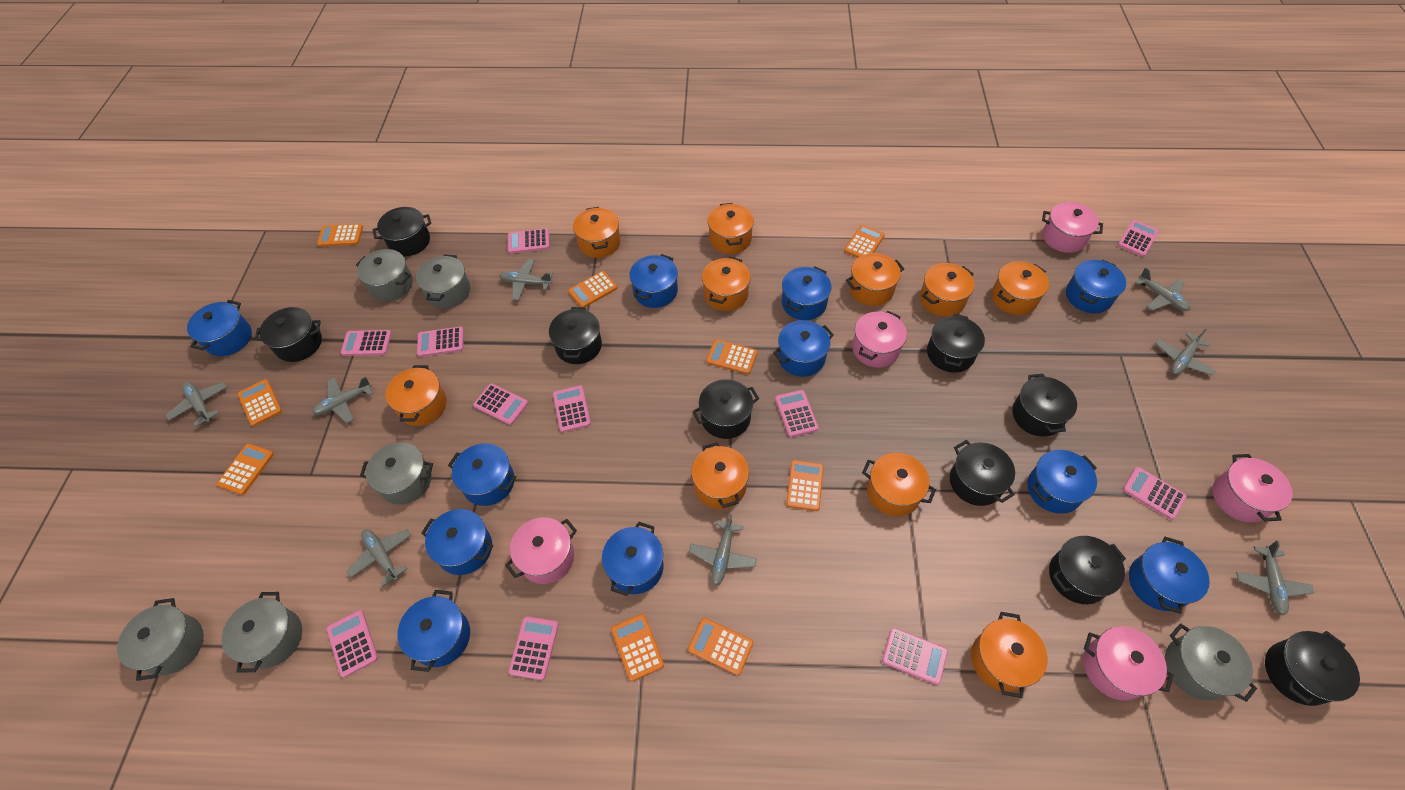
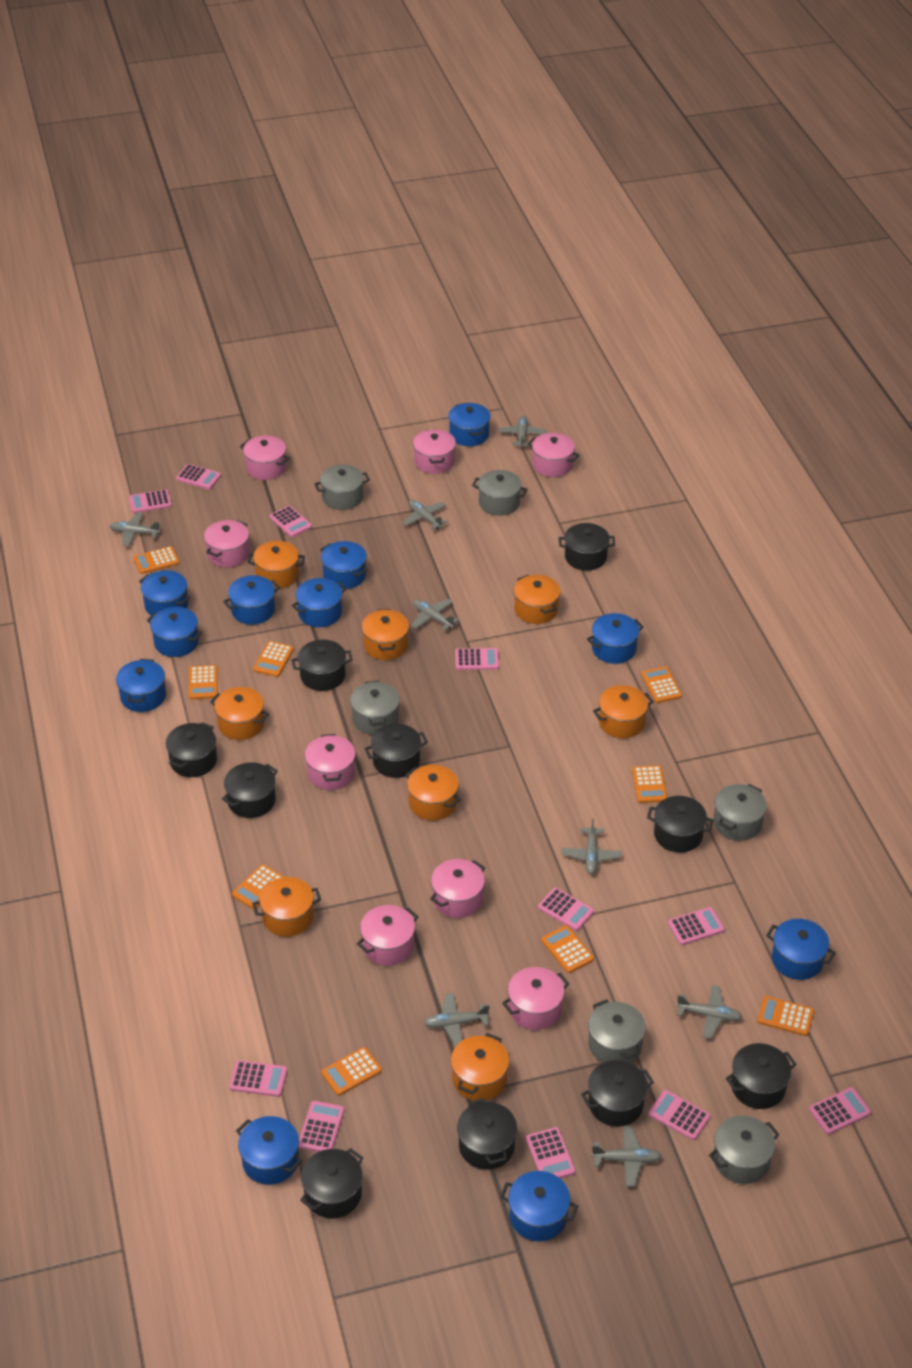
black pot: 9 -> 10
orange pot: 10 -> 8
pink pot: 5 -> 8

